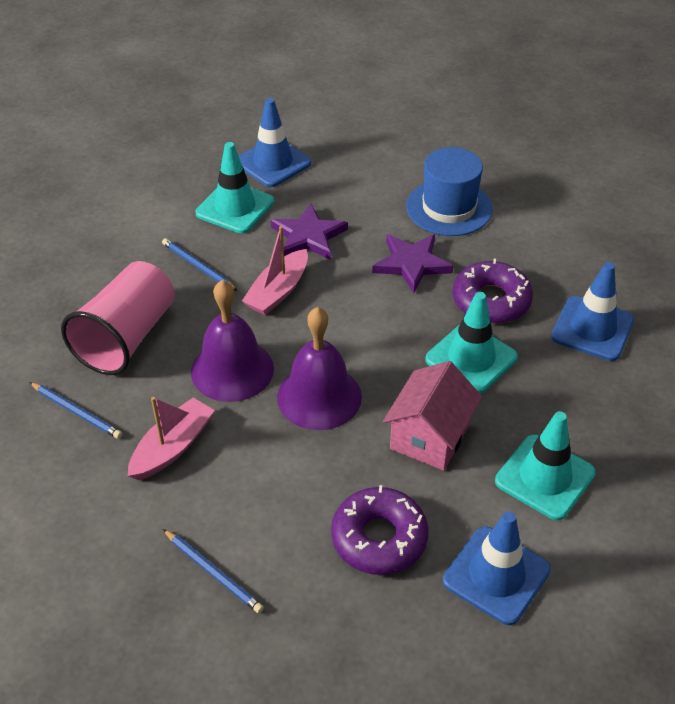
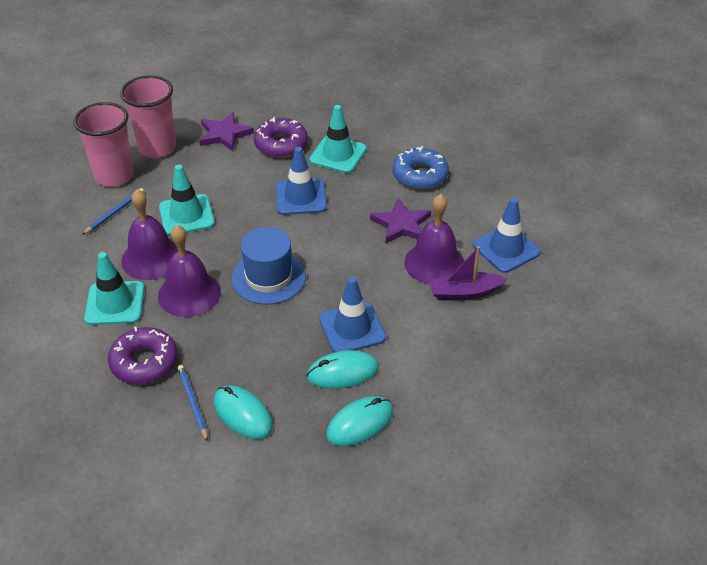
blue donut: 0 -> 1
blue pencil: 3 -> 2
pink boat: 2 -> 0
pink cup: 1 -> 2
pink house: 1 -> 0
purple bell: 2 -> 3
purple boat: 0 -> 1
turquoise mouse: 0 -> 3

